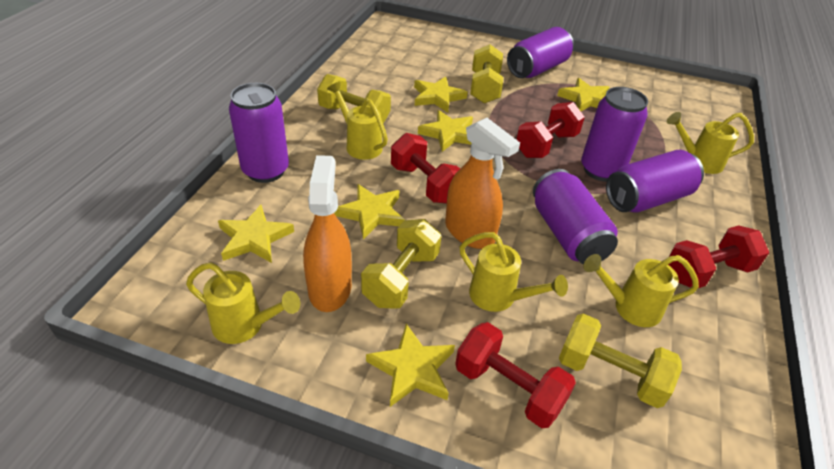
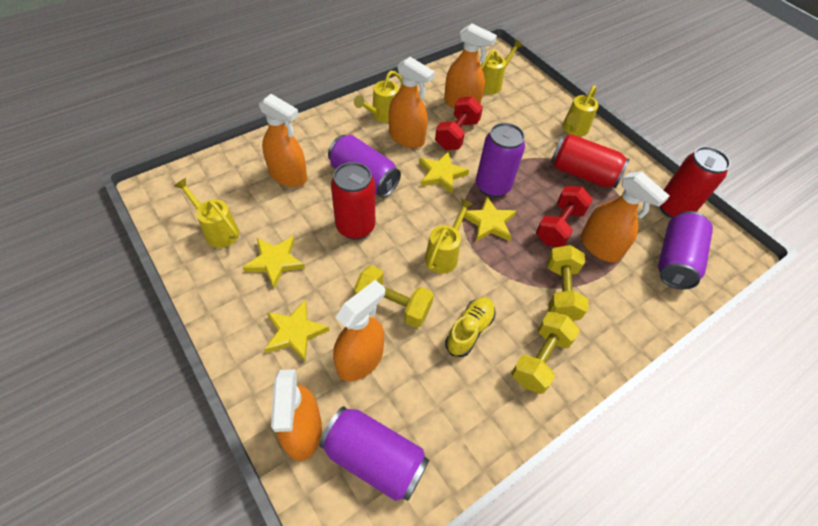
orange spray bottle: 2 -> 6
purple can: 5 -> 4
red can: 0 -> 3
red dumbbell: 4 -> 2
yellow dumbbell: 4 -> 3
yellow shoe: 0 -> 1
yellow star: 6 -> 4

